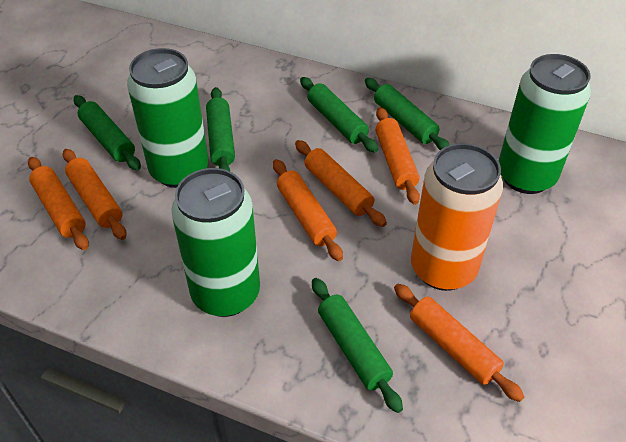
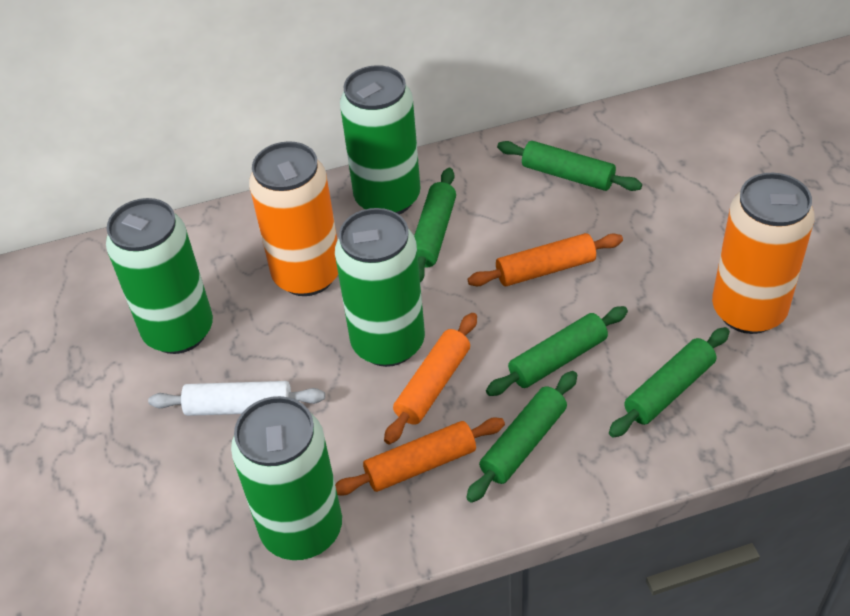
green can: 3 -> 4
orange can: 1 -> 2
orange rolling pin: 6 -> 3
white rolling pin: 0 -> 1

